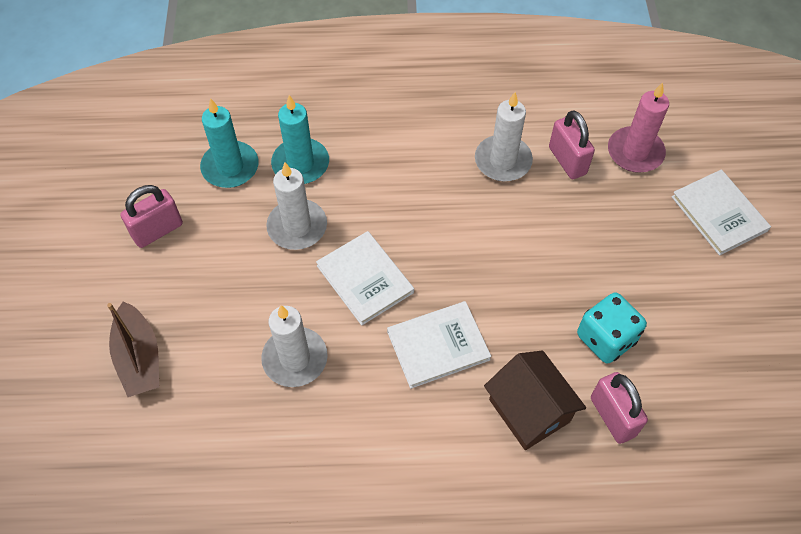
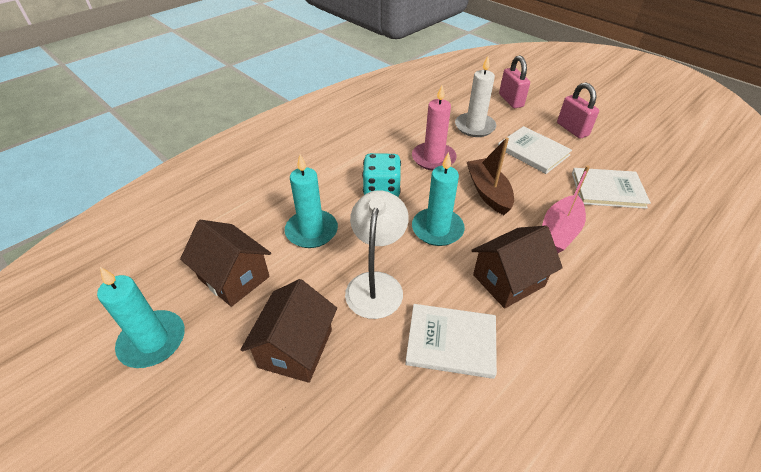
brown house: 1 -> 3
pink boat: 0 -> 1
pink padlock: 3 -> 2
turquoise candle: 2 -> 3
white candle: 3 -> 1
white lamp: 0 -> 1

